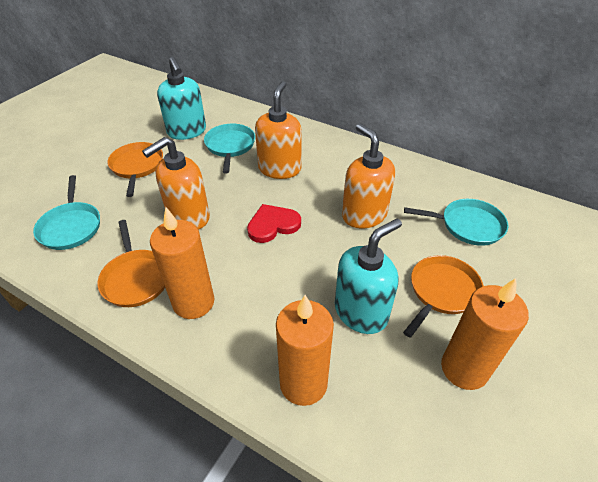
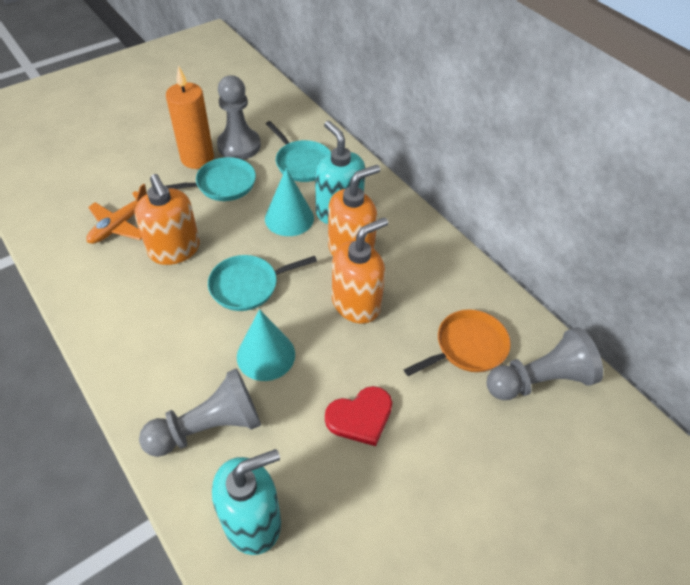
grey pawn: 0 -> 3
orange candle: 3 -> 1
orange pan: 3 -> 1
orange plane: 0 -> 1
turquoise cone: 0 -> 2

